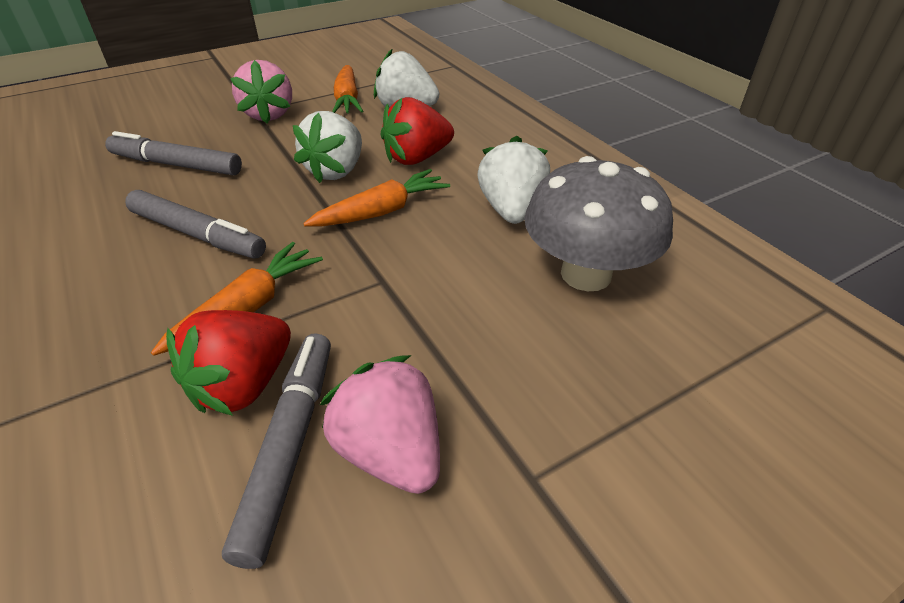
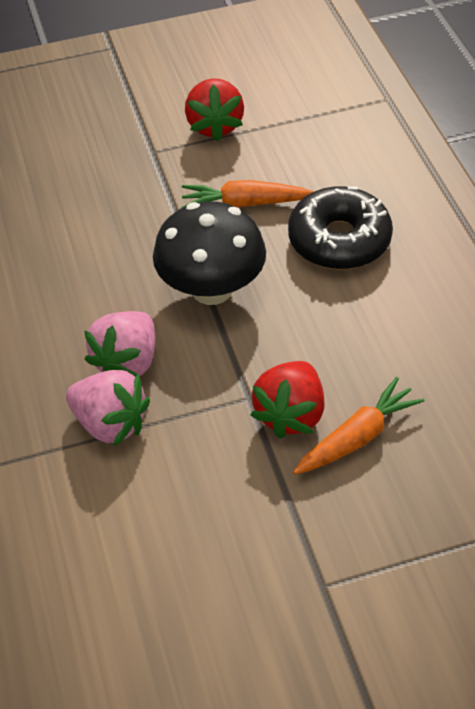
black donut: 0 -> 1
black mushroom: 0 -> 1
grey marker: 3 -> 0
grey mushroom: 1 -> 0
orange carrot: 3 -> 2
white strawberry: 3 -> 0

